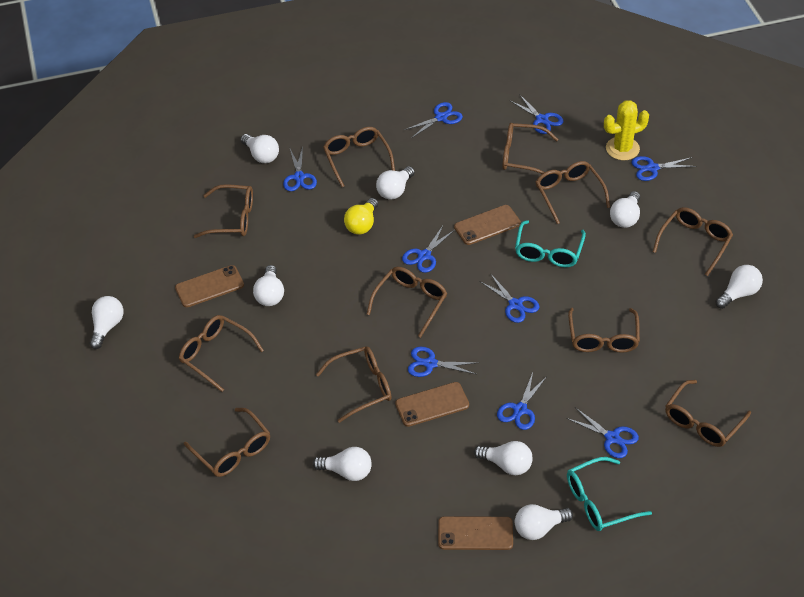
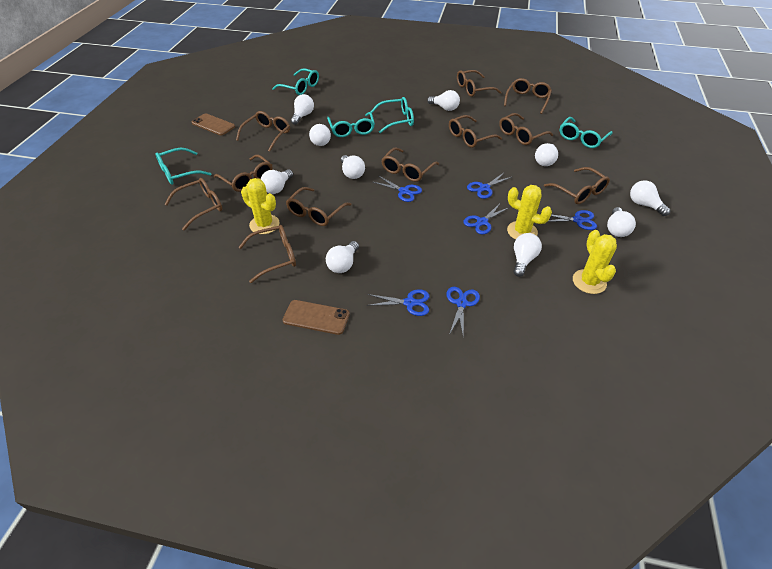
blue scissors: 9 -> 6
brown phone: 4 -> 2
turquoise glasses: 2 -> 5
white light bulb: 9 -> 10
yellow cactus: 1 -> 3
yellow light bulb: 1 -> 0

